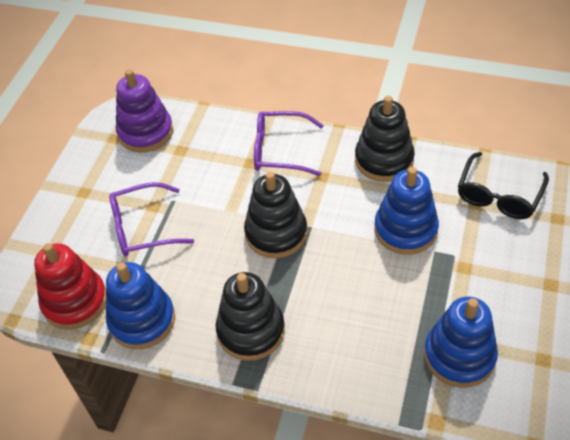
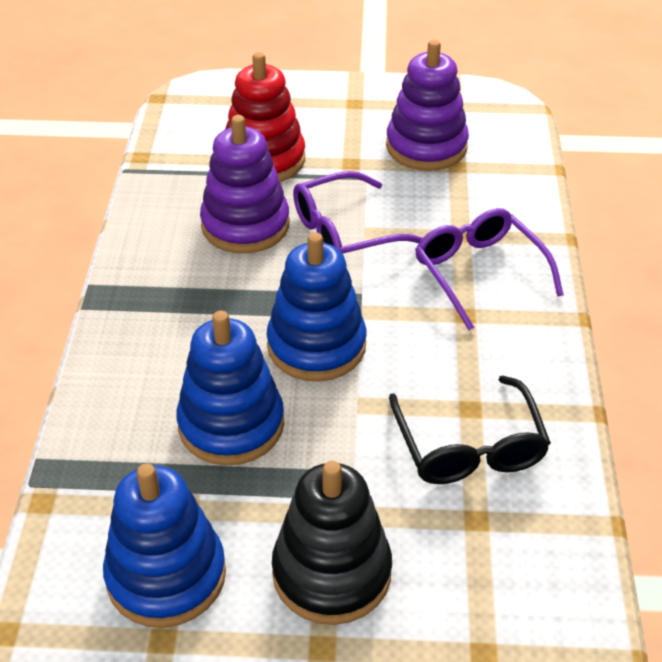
black stacking toy: 3 -> 1
purple stacking toy: 1 -> 2

